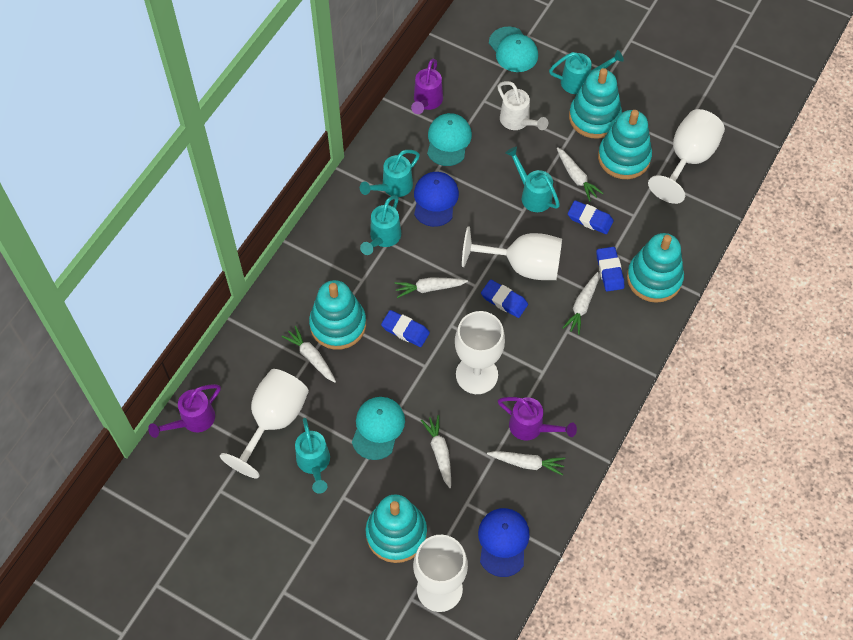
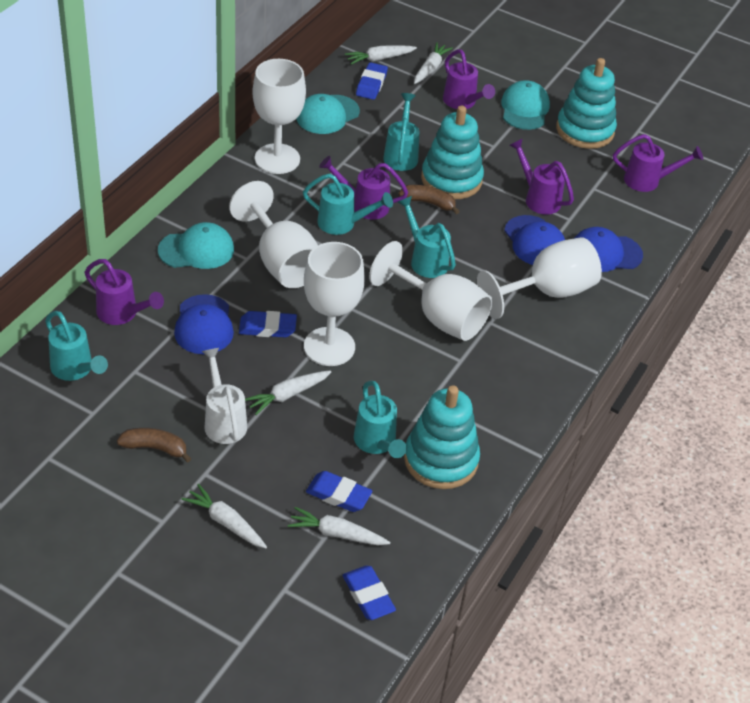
blue cap: 2 -> 3
brown banana: 0 -> 2
purple watering can: 3 -> 5
turquoise stacking toy: 5 -> 3
white carrot: 6 -> 5

